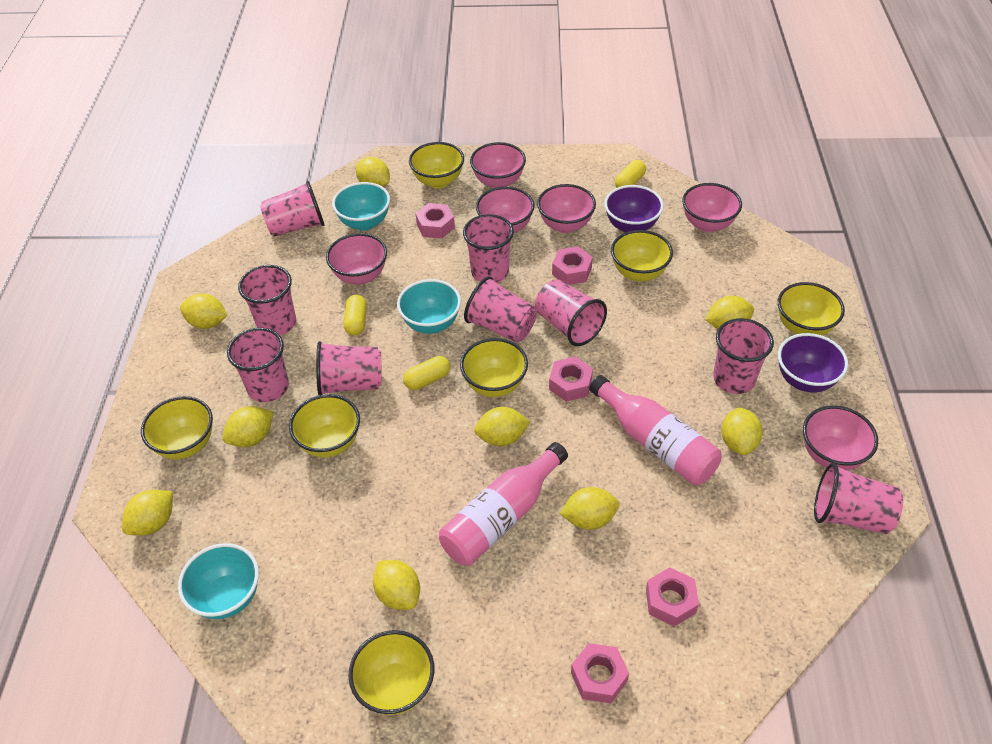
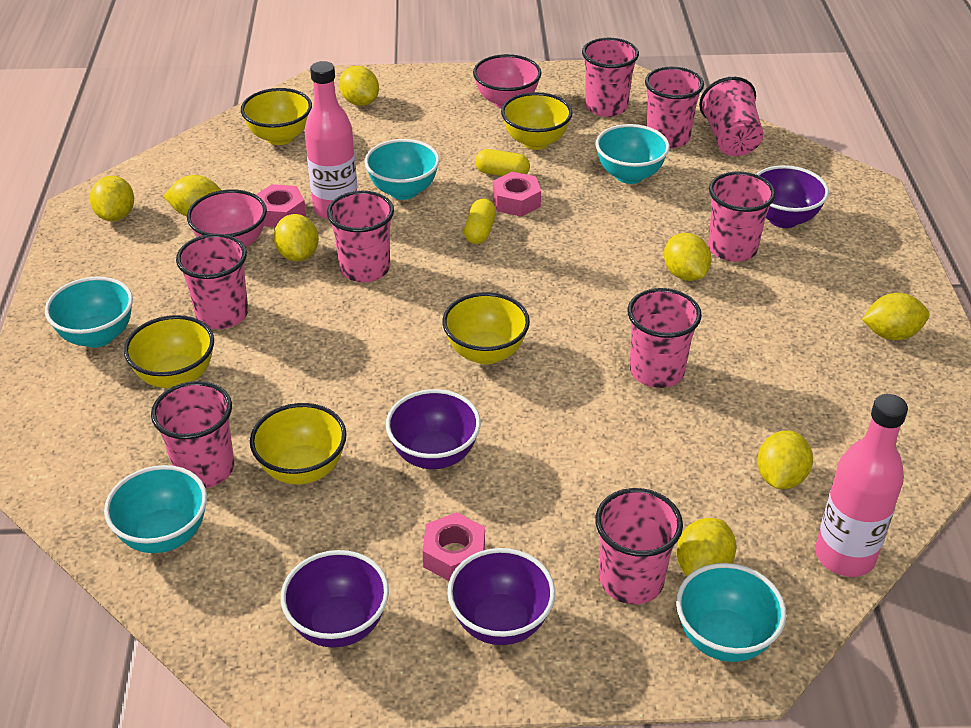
pink bowl: 6 -> 2
pink nut: 5 -> 3
purple bowl: 2 -> 4
turquoise bowl: 3 -> 5
yellow bowl: 7 -> 5
yellow capsule: 3 -> 2
yellow lemon: 9 -> 8

